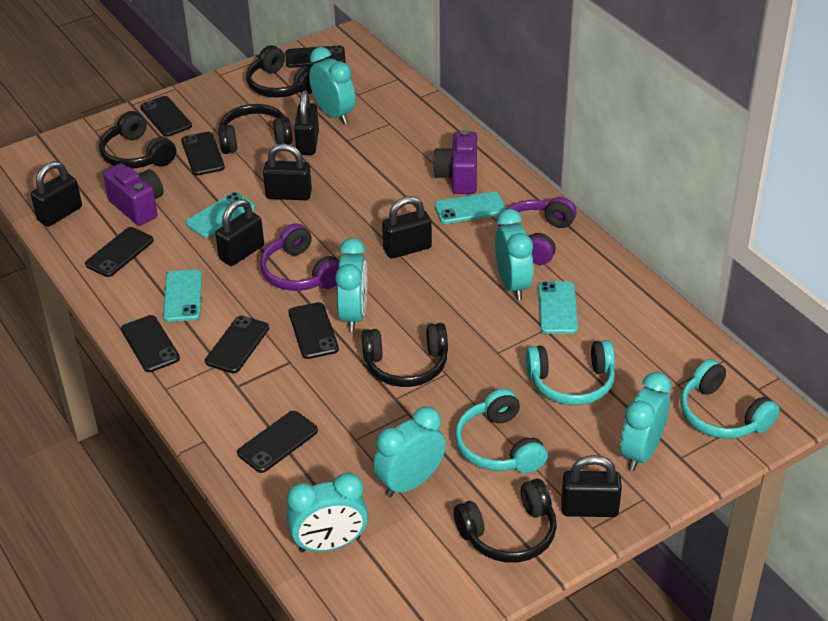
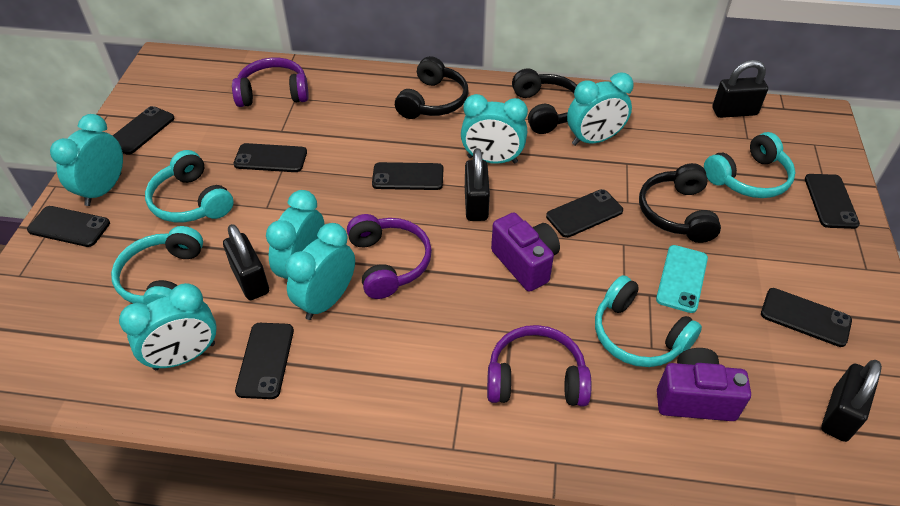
black headphones: 5 -> 3
black padlock: 6 -> 4
purple headphones: 2 -> 3
turquoise headphones: 3 -> 4
turquoise phone: 4 -> 1

